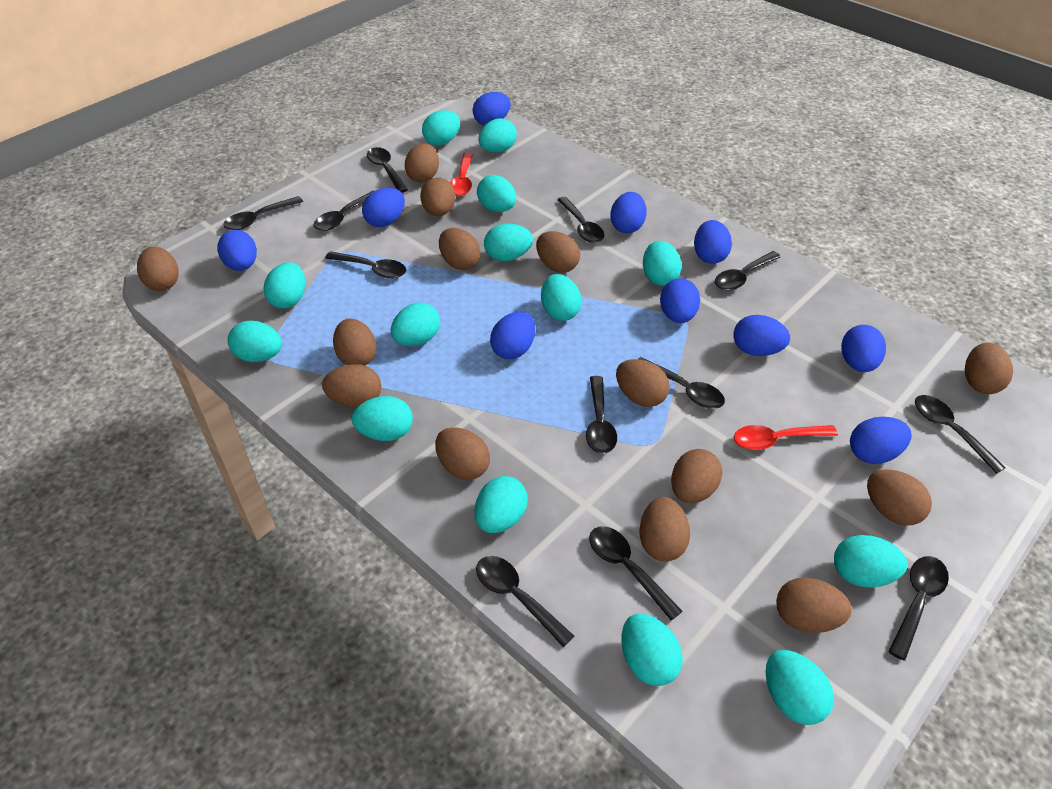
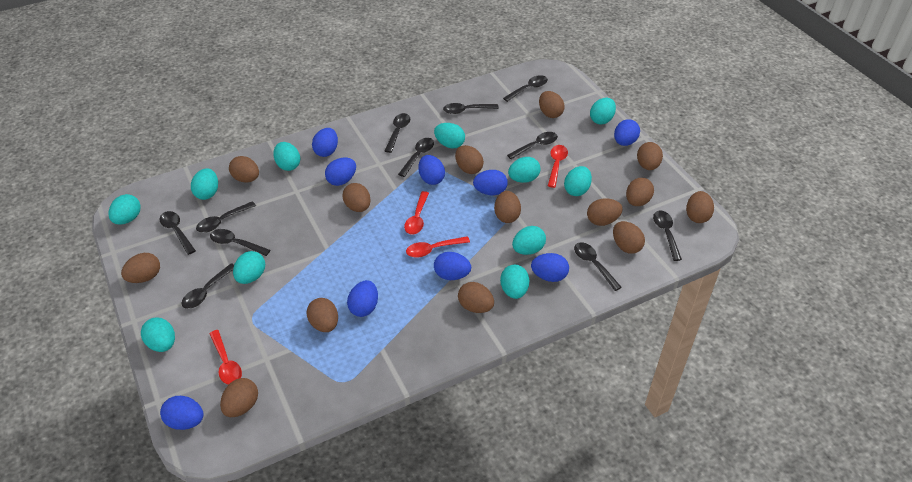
black spoon: 12 -> 11
blue egg: 10 -> 9
red spoon: 2 -> 4
turquoise egg: 14 -> 11

